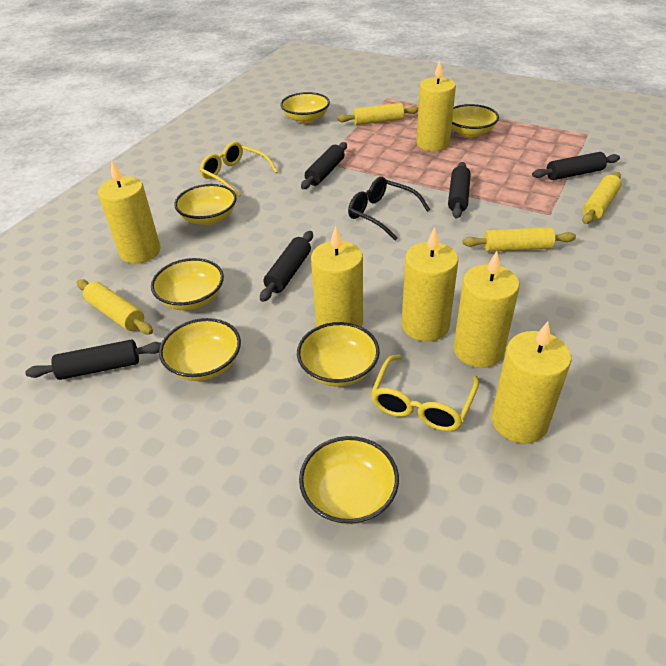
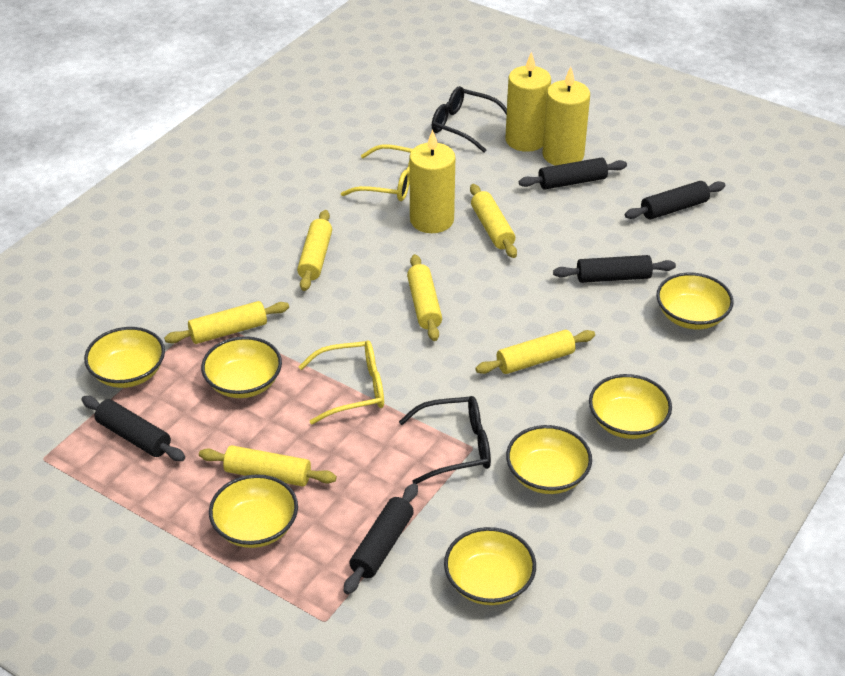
black glasses: 1 -> 2
yellow candle: 6 -> 3
yellow rolling pin: 4 -> 6

